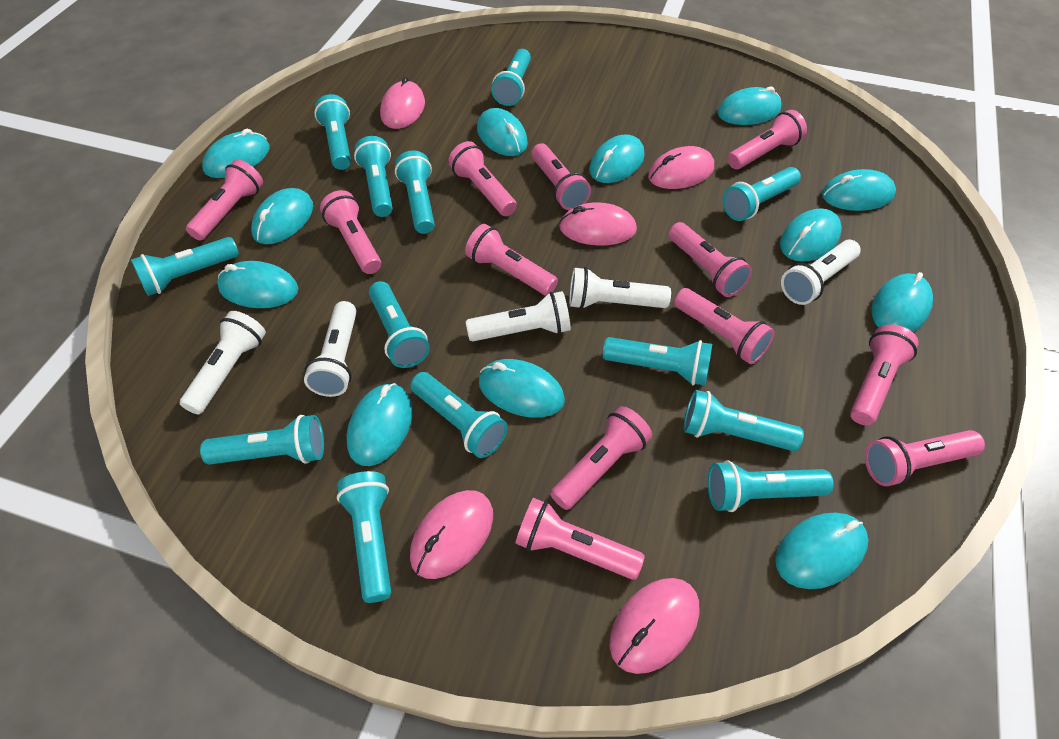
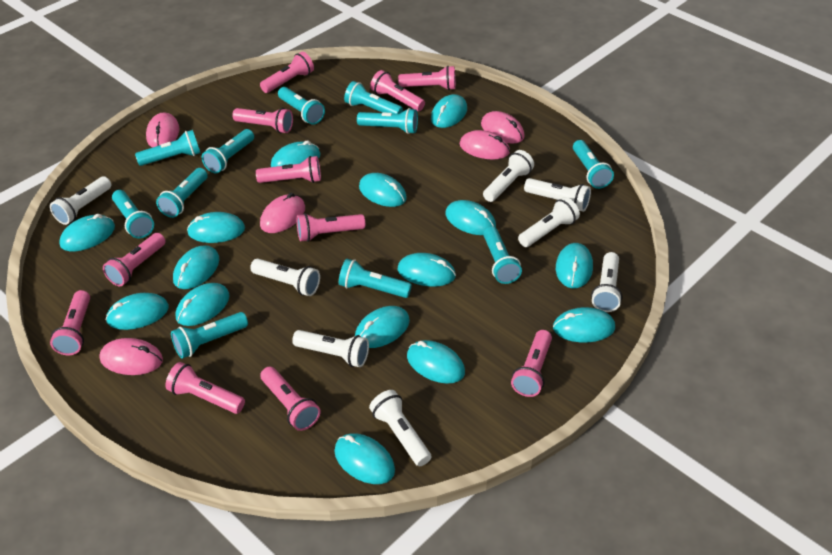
pink flashlight: 12 -> 11
turquoise flashlight: 13 -> 11
turquoise mouse: 12 -> 15
white flashlight: 5 -> 8

